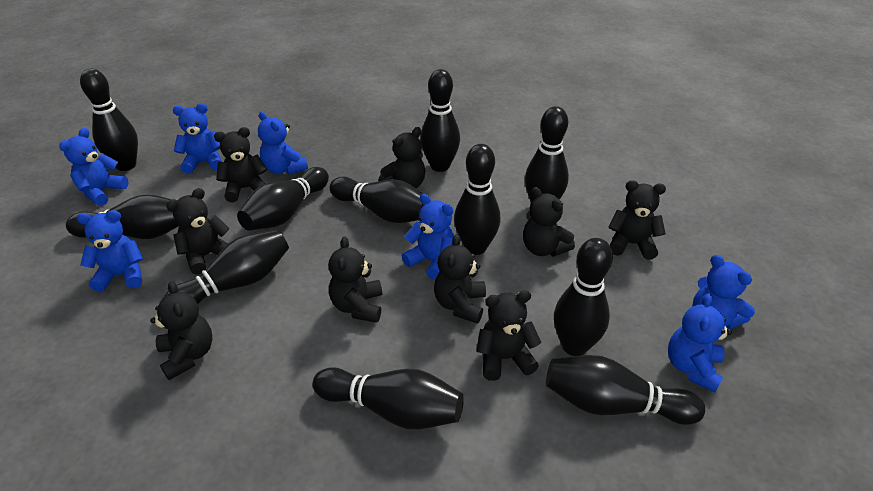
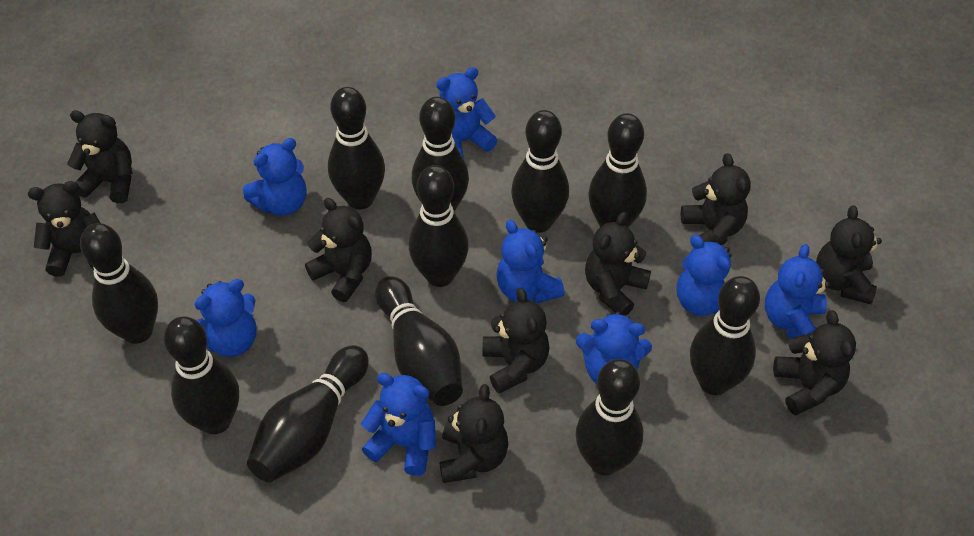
blue teddy bear: 7 -> 8

